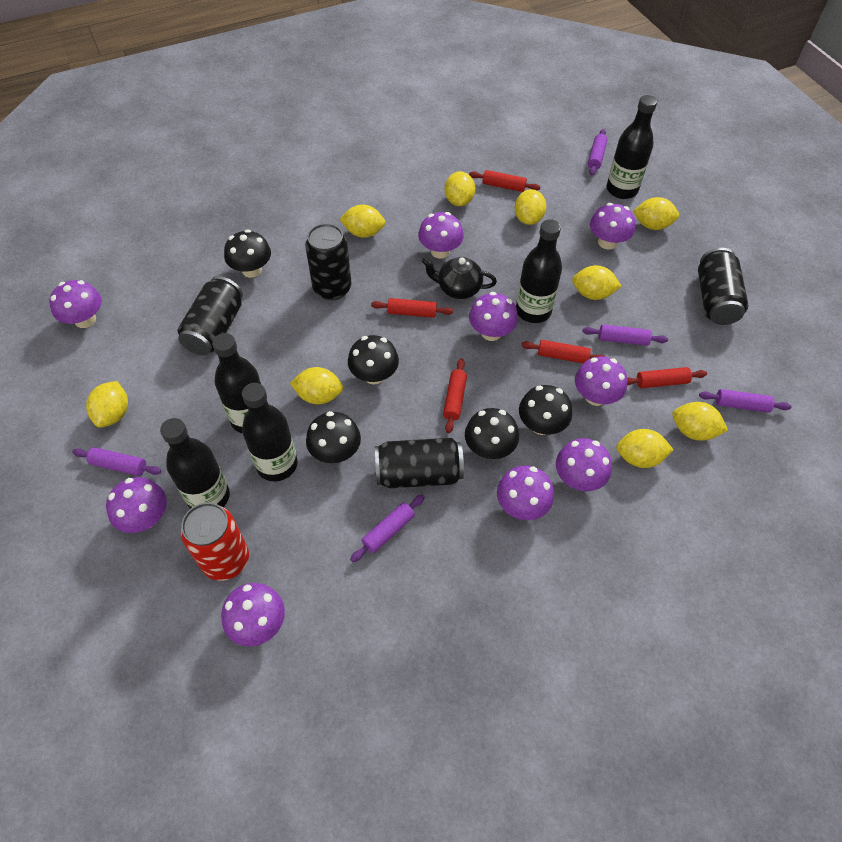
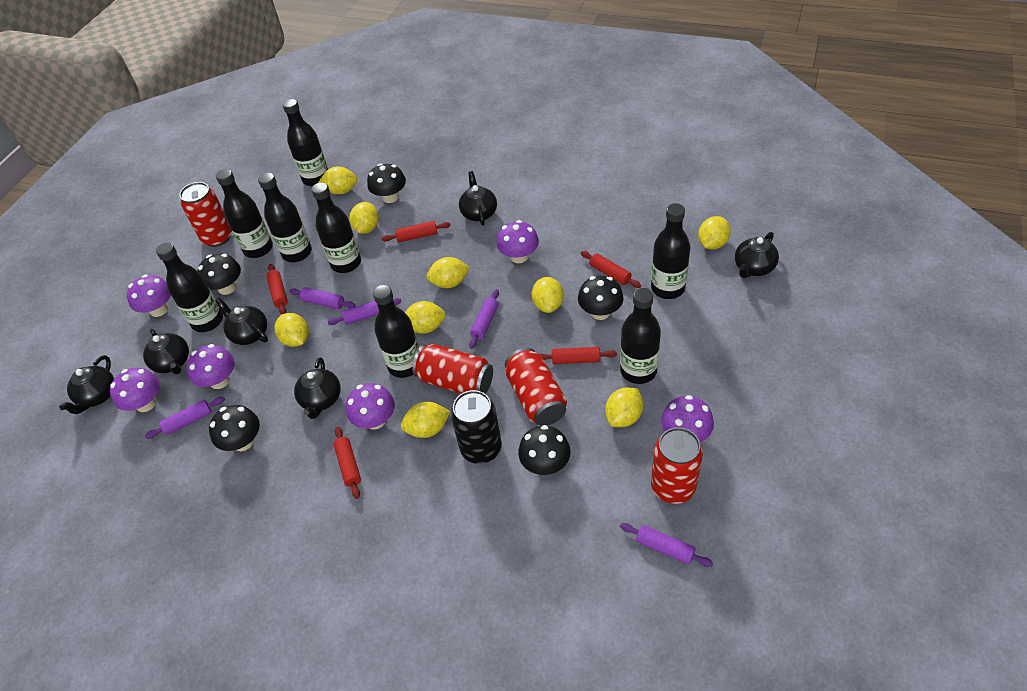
black bottle: 5 -> 8
black can: 4 -> 1
black teapot: 1 -> 6
purple mushroom: 9 -> 6
red can: 1 -> 4

